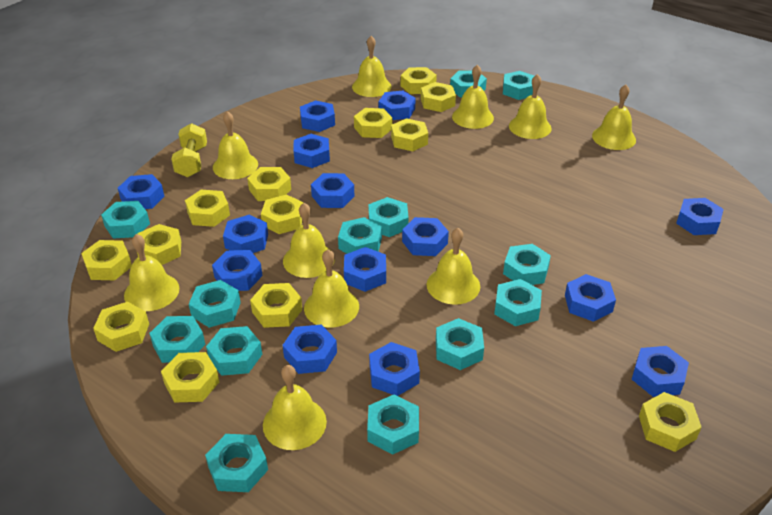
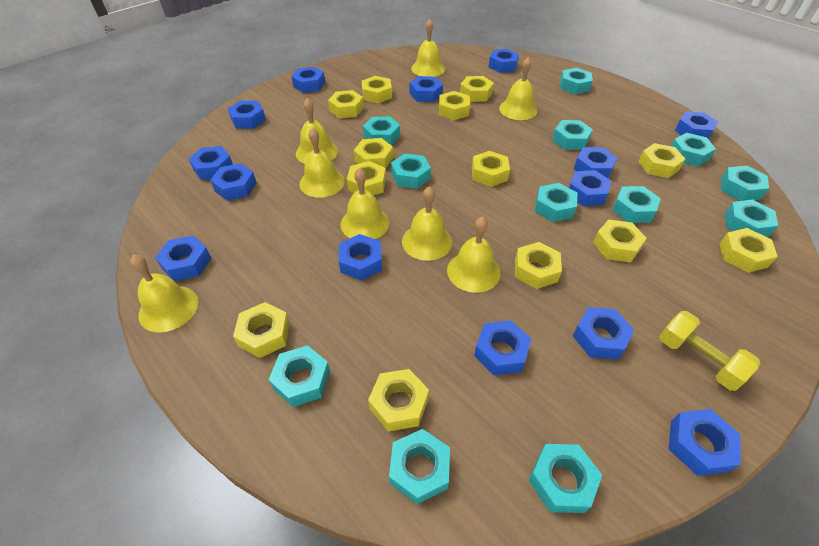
turquoise nut: 13 -> 12
yellow bell: 10 -> 8

